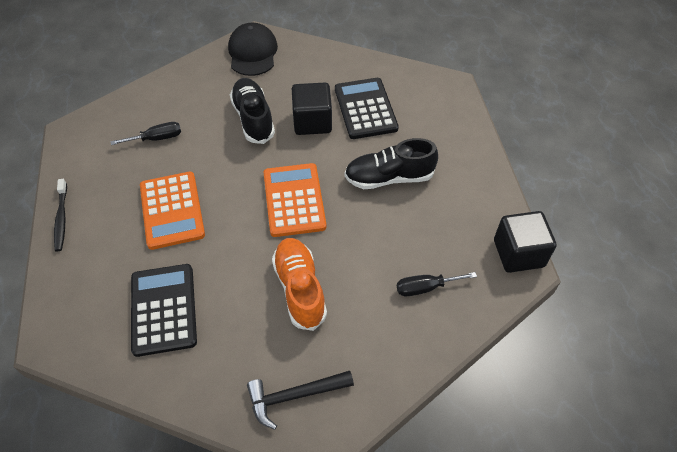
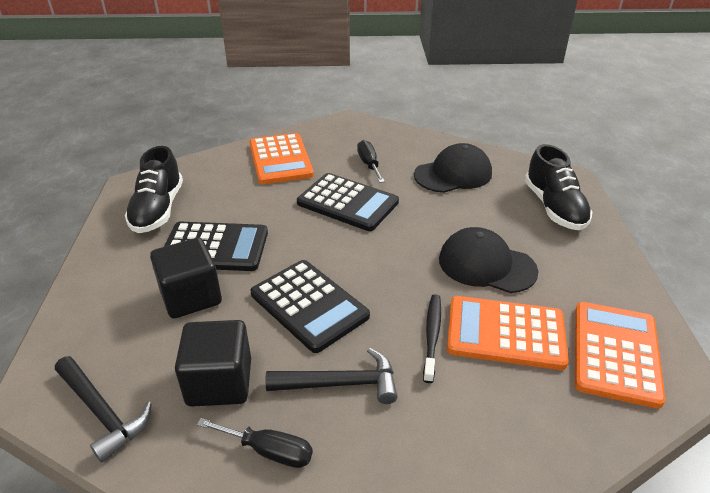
black calculator: 2 -> 3
black cap: 1 -> 2
black hammer: 1 -> 2
orange calculator: 2 -> 3
orange shoe: 1 -> 0

